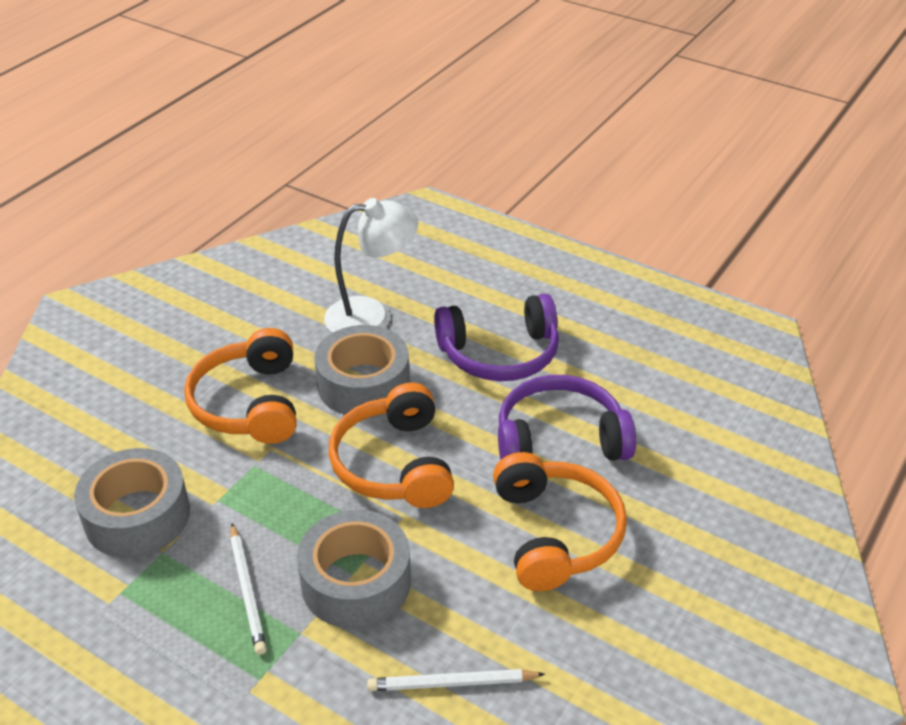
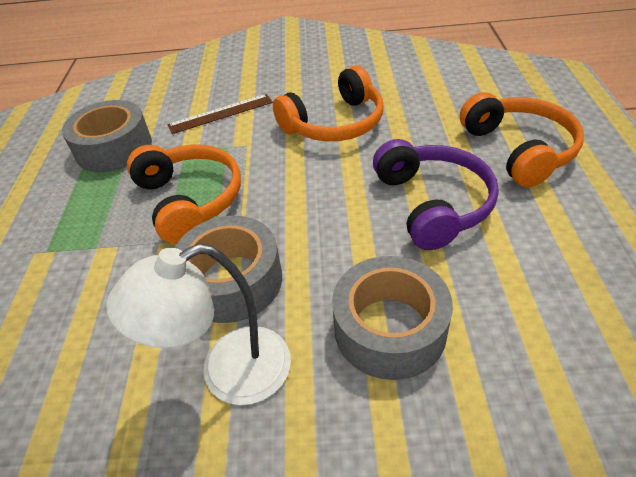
brown ruler: 0 -> 1
purple headphones: 2 -> 1
white pencil: 2 -> 0

